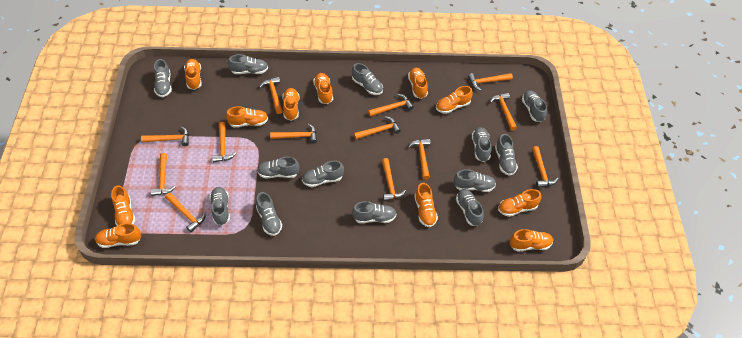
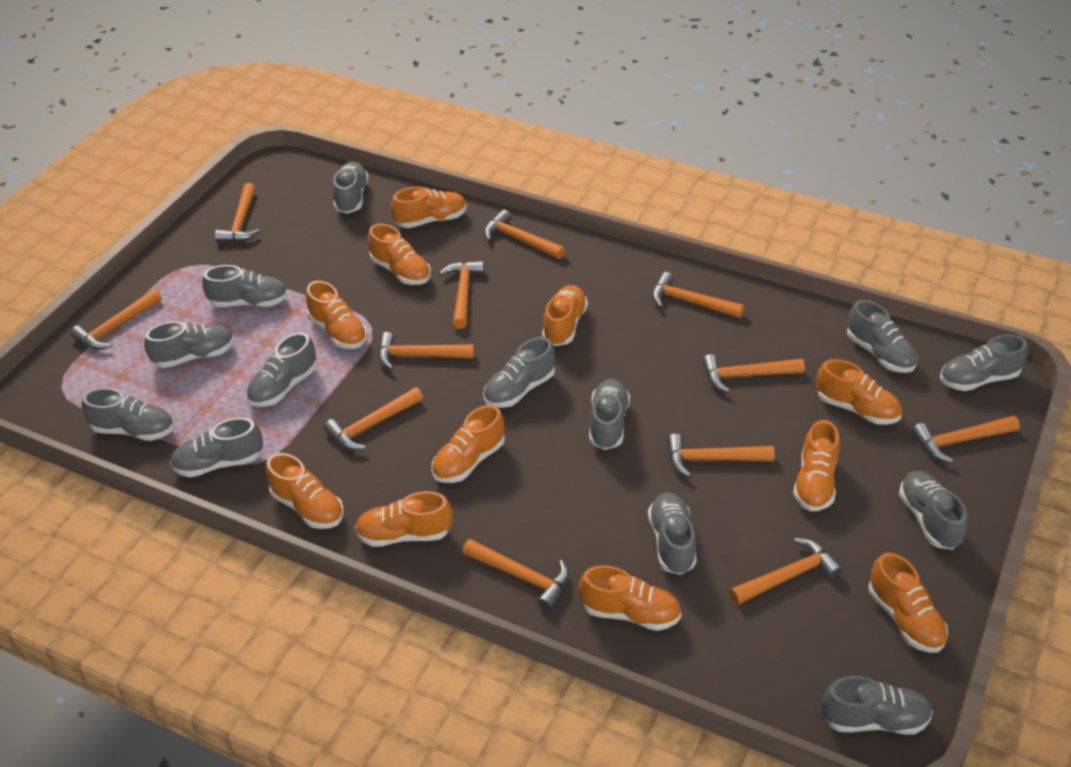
orange hammer: 13 -> 12

